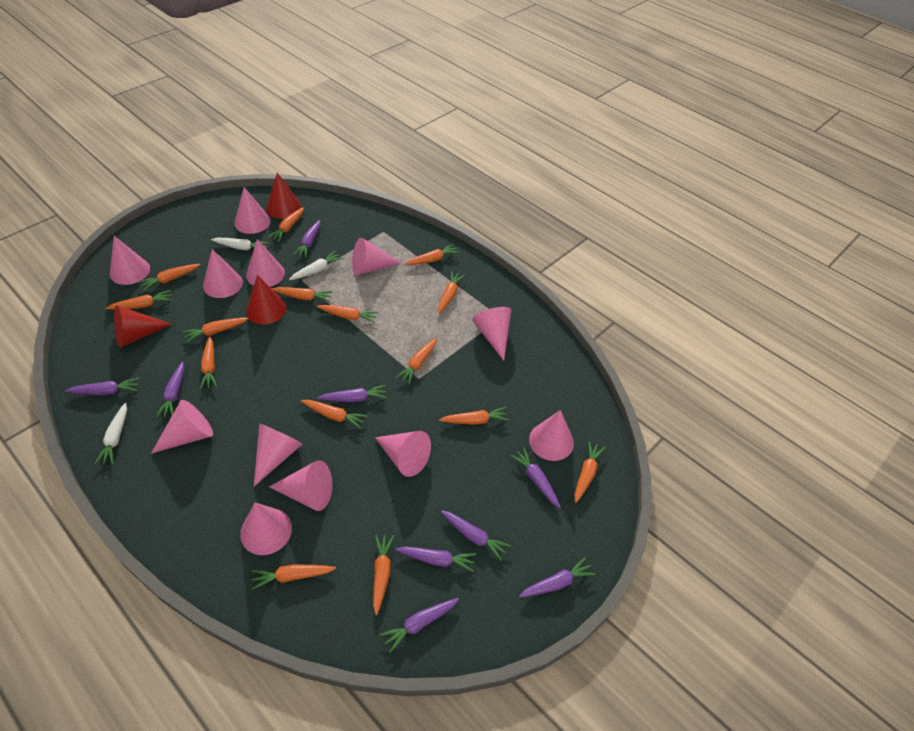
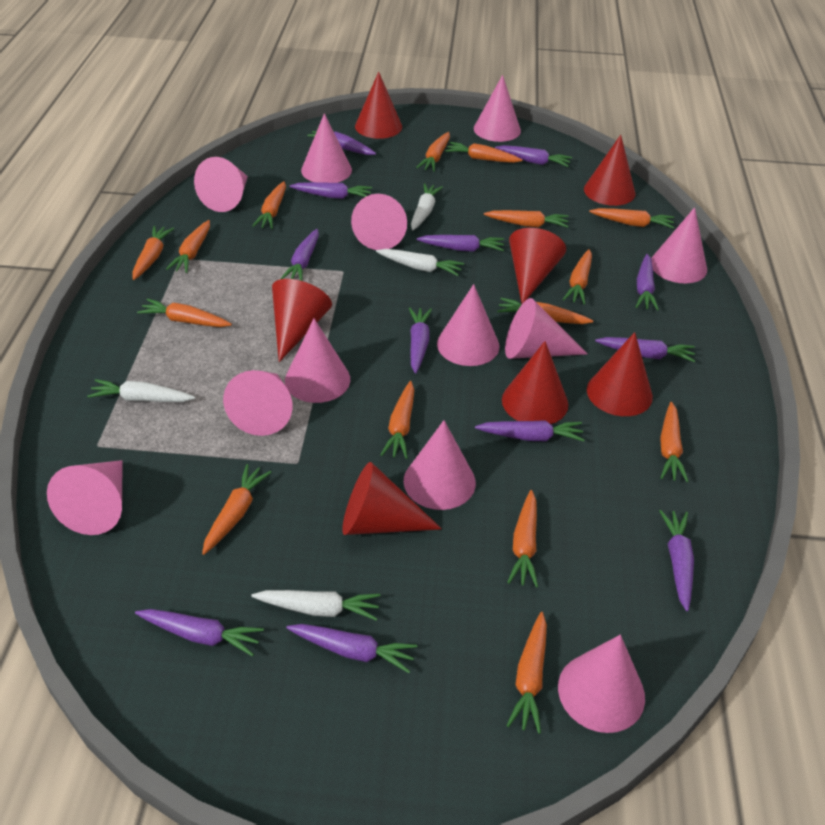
purple carrot: 9 -> 12
red cone: 3 -> 7
white carrot: 3 -> 4

